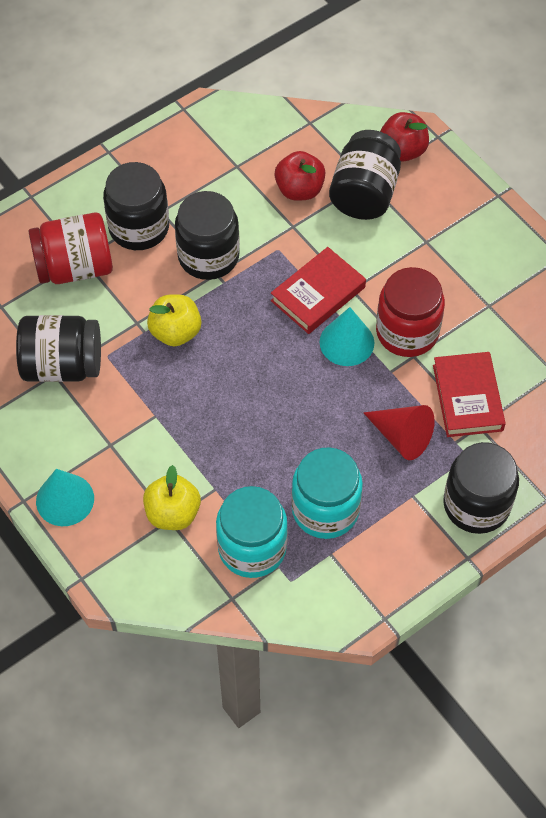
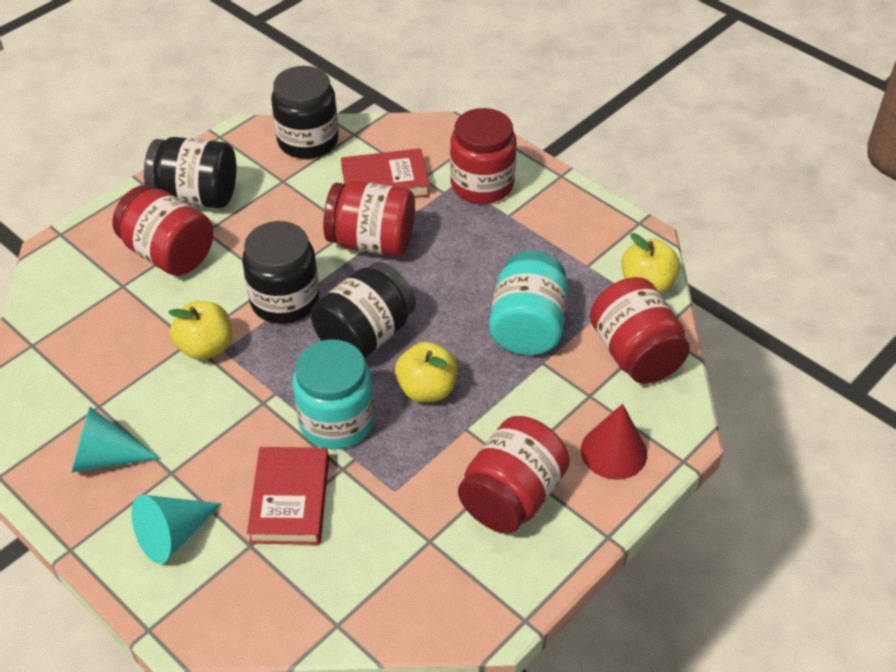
black jar: 5 -> 4
red apple: 2 -> 0
red jar: 2 -> 5
yellow apple: 2 -> 3

